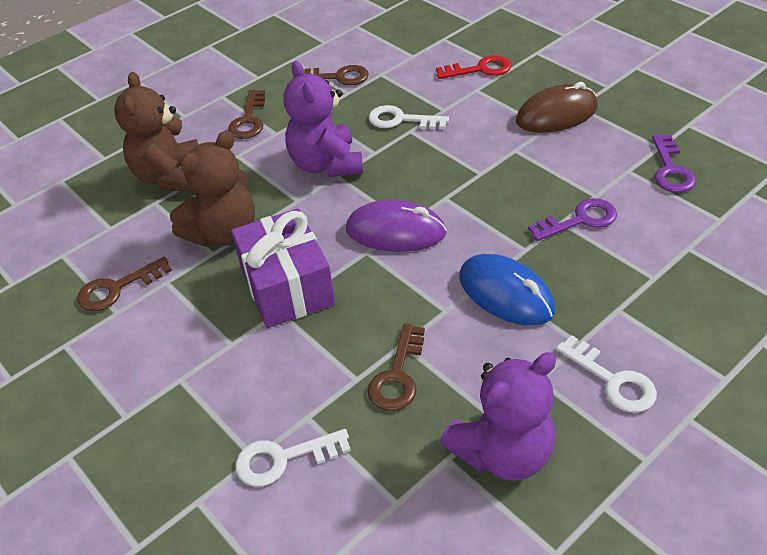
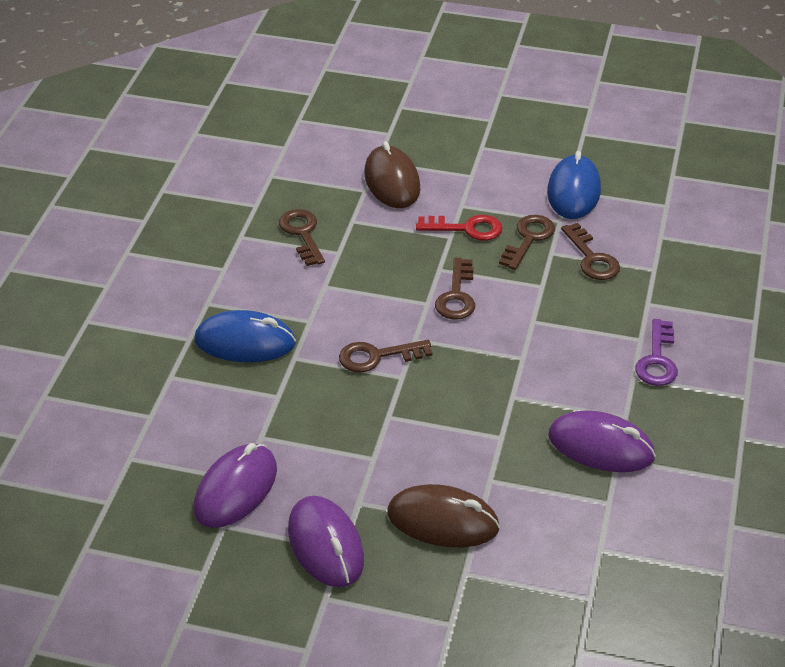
blue mouse: 1 -> 2
brown key: 4 -> 5
brown mouse: 1 -> 2
brown teddy bear: 2 -> 0
purple gift: 1 -> 0
purple key: 2 -> 1
purple mouse: 1 -> 3
purple teddy bear: 2 -> 0
white key: 3 -> 0

